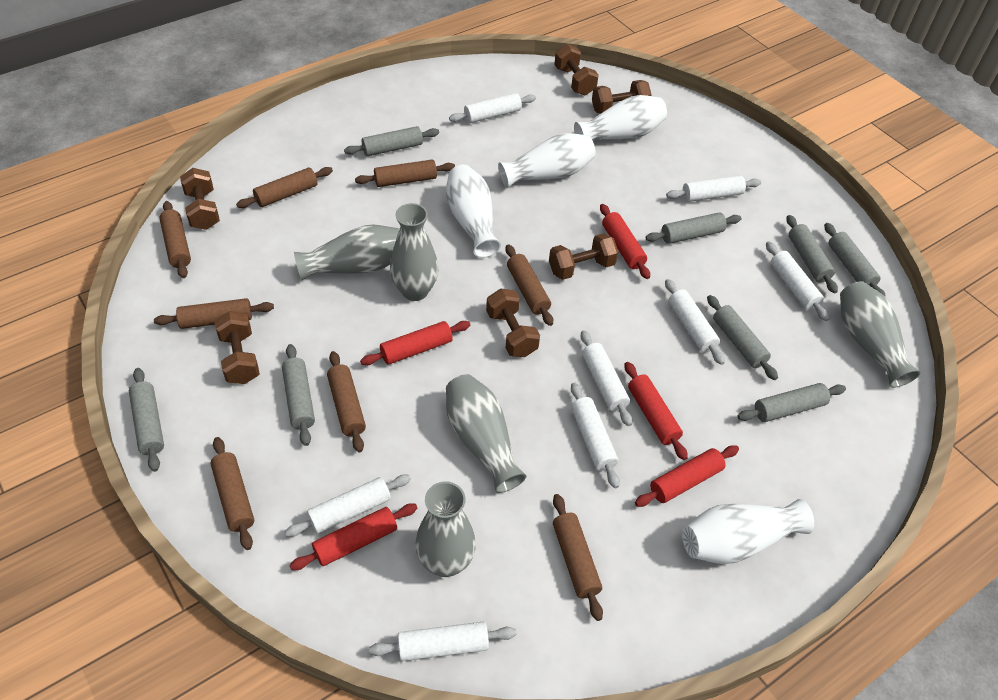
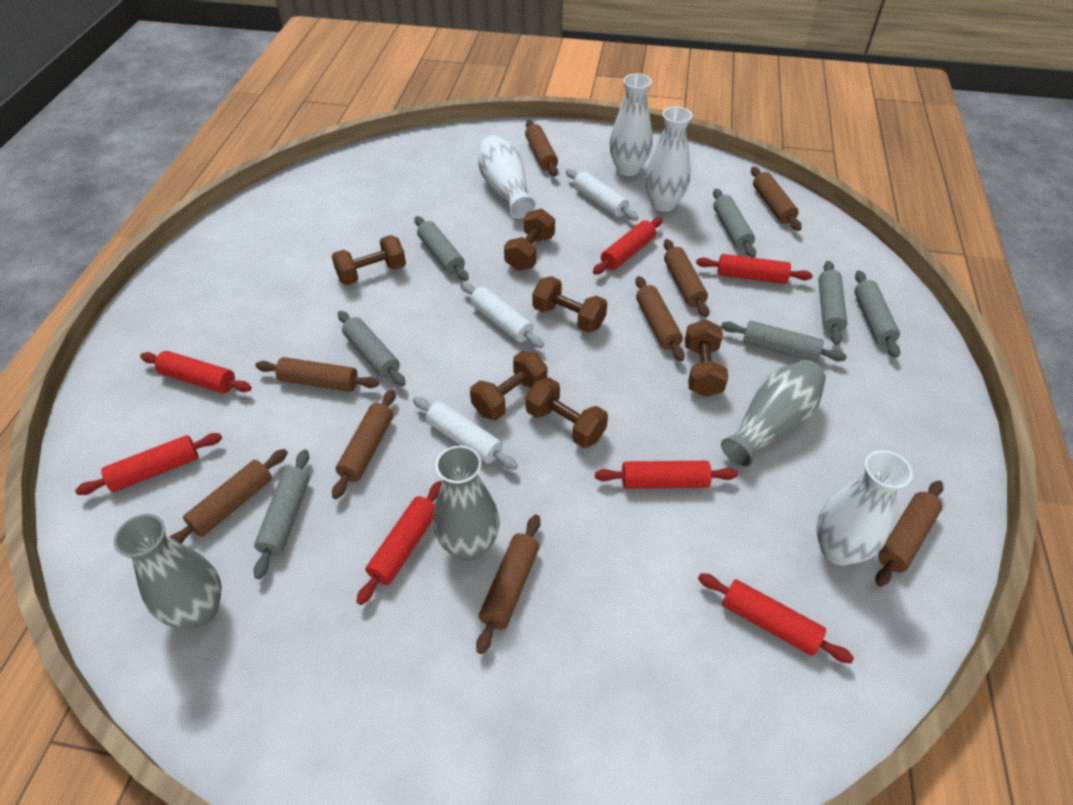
brown rolling pin: 8 -> 9
grey rolling pin: 8 -> 7
grey vase: 5 -> 3
red rolling pin: 5 -> 7
white rolling pin: 8 -> 3

